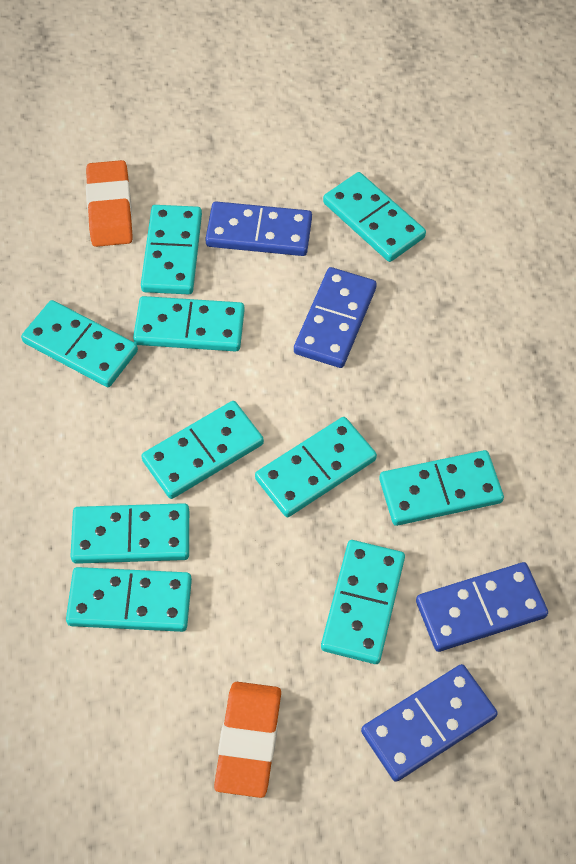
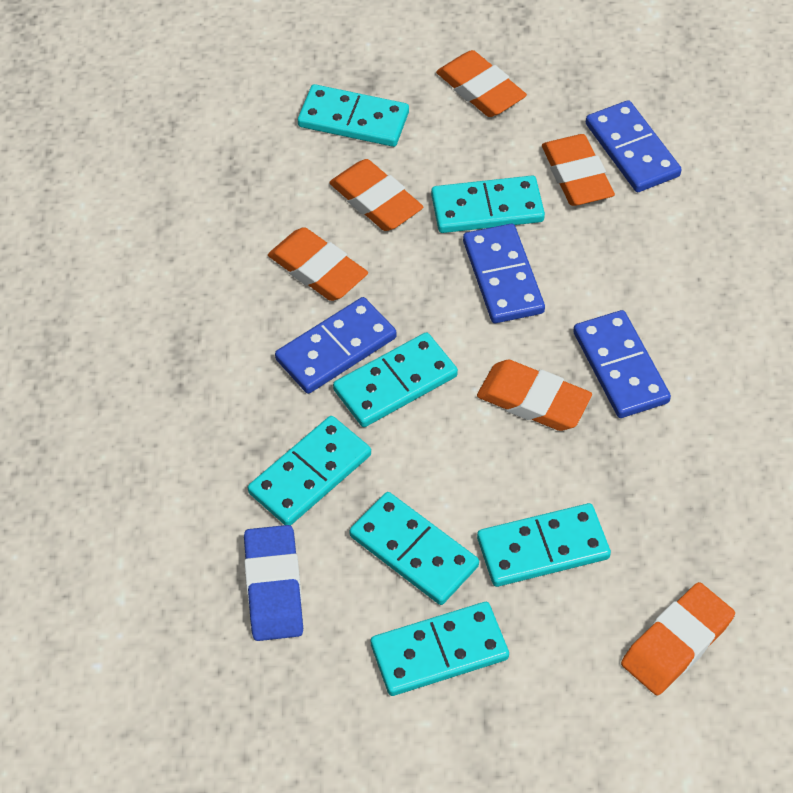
blue eraser: 0 -> 1
orange eraser: 2 -> 6
turquoise domino: 10 -> 7

